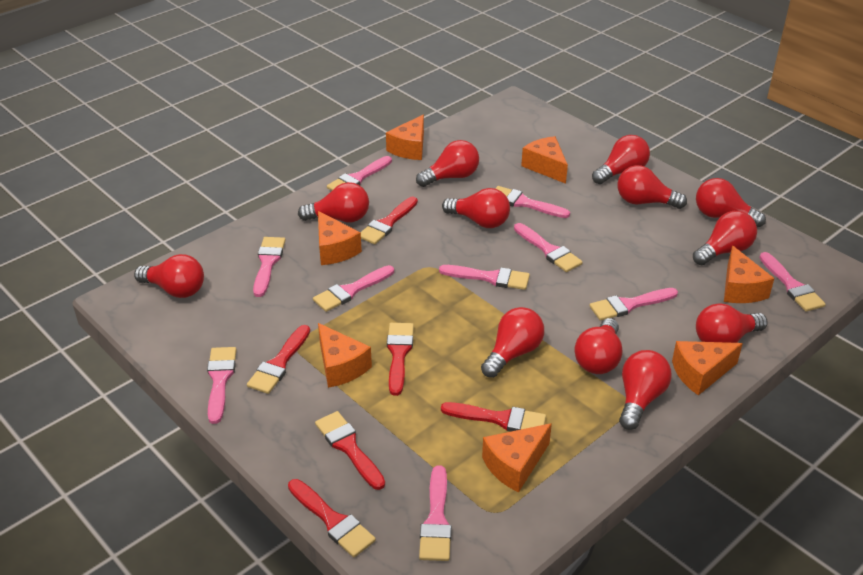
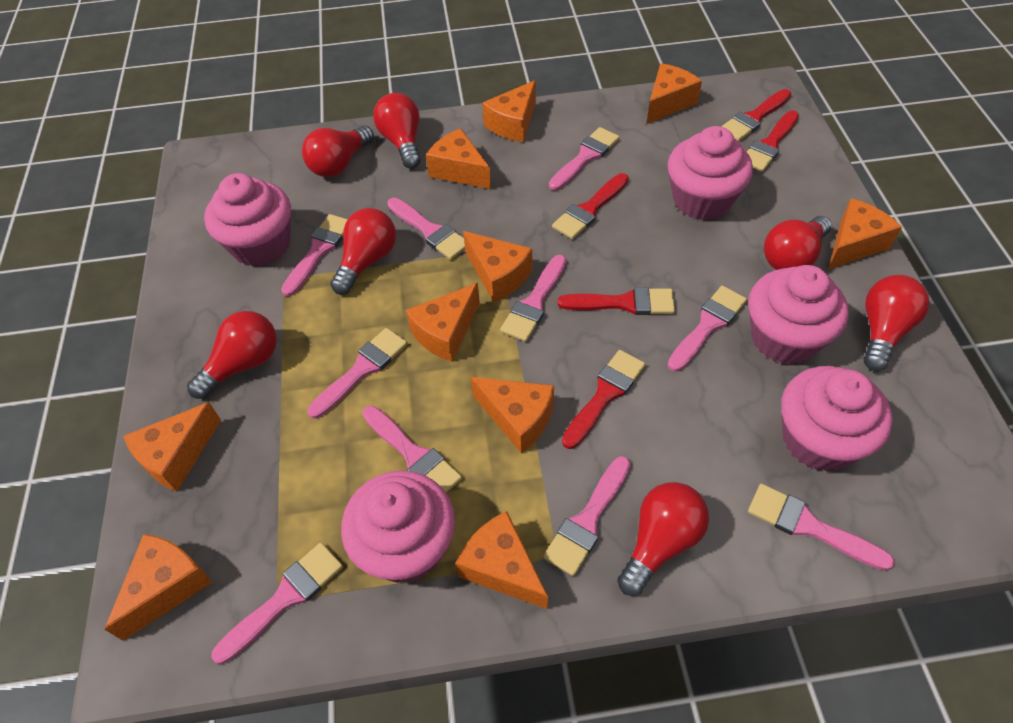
orange cheese: 7 -> 10
pink cupcake: 0 -> 5
red brush: 6 -> 5
red light bulb: 12 -> 7

